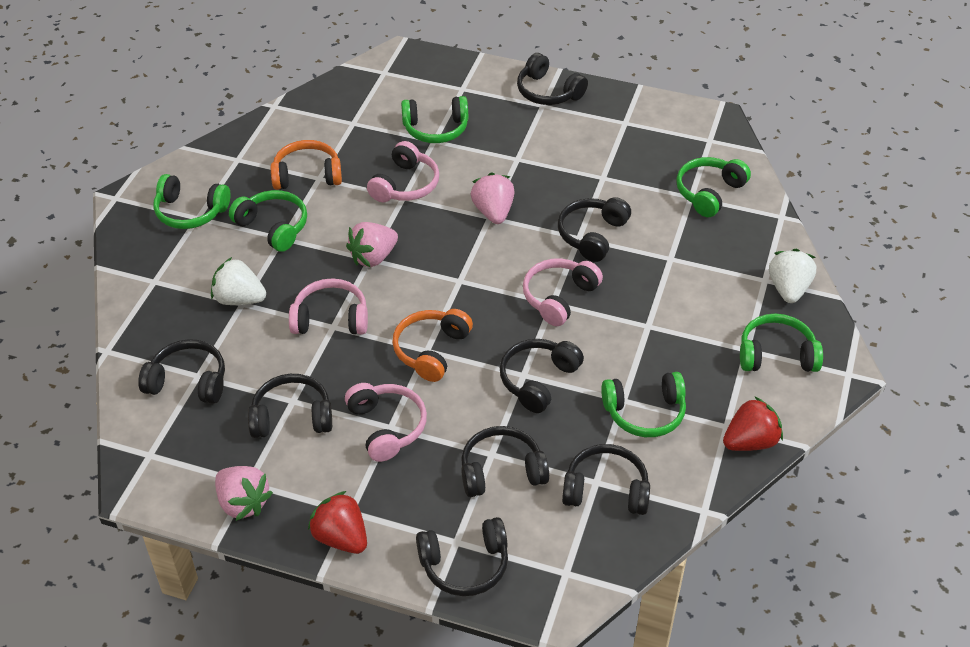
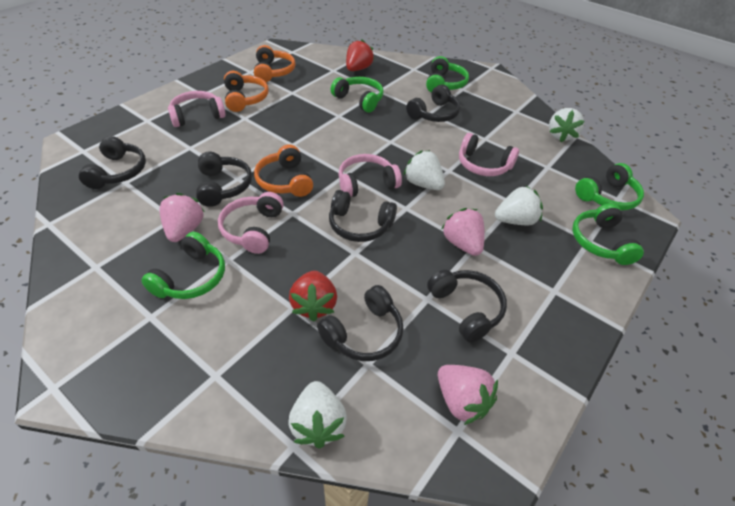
black headphones: 8 -> 6
green headphones: 6 -> 5
orange headphones: 2 -> 3
white strawberry: 2 -> 4

